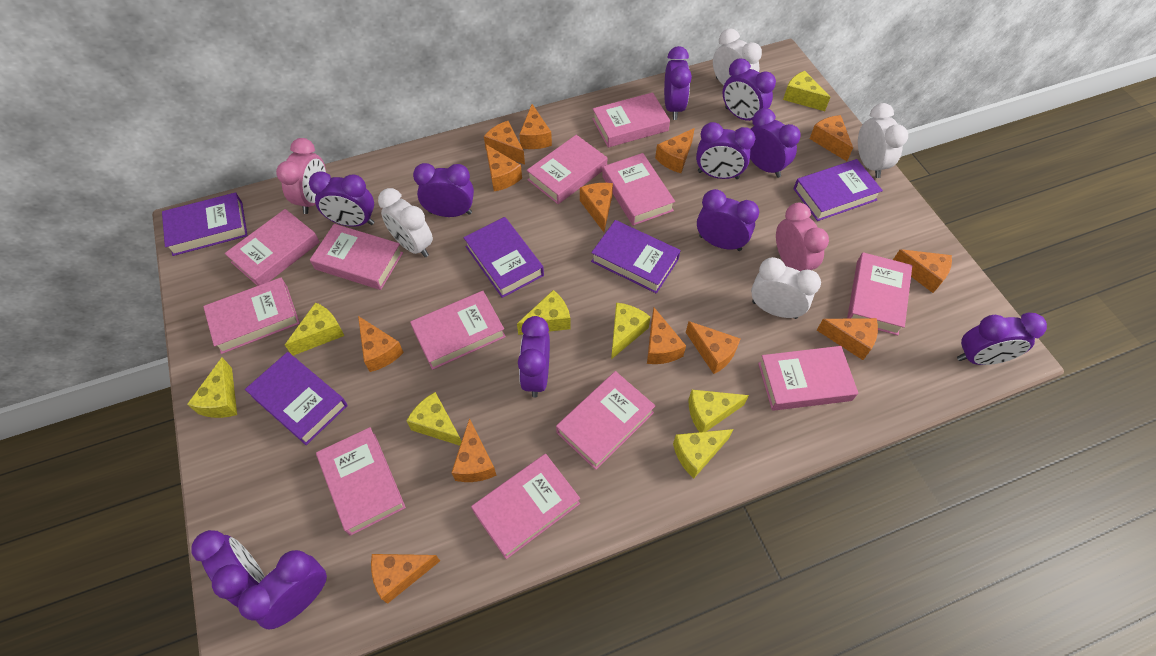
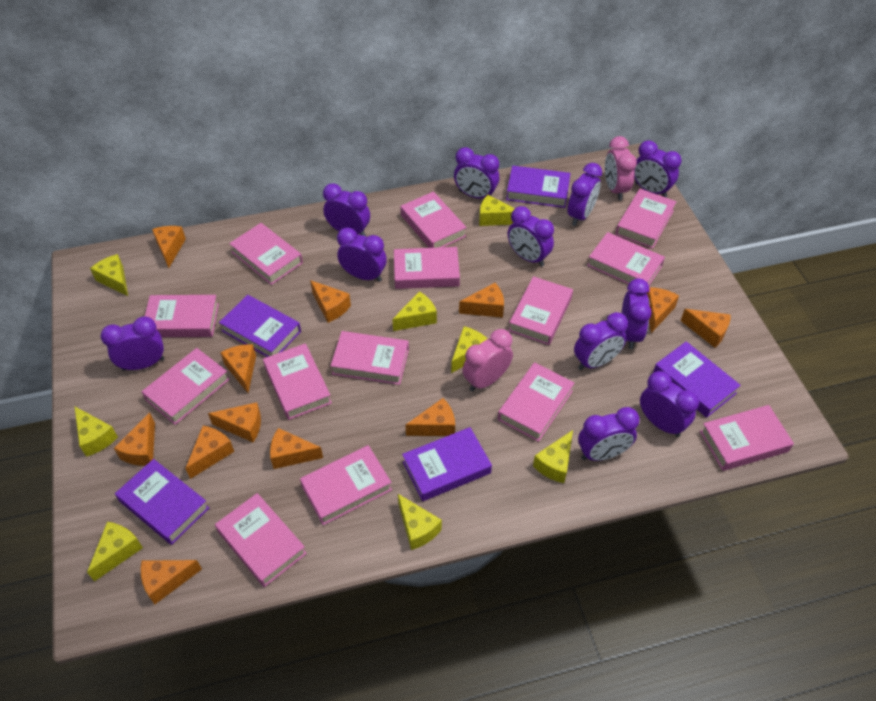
orange cheese: 13 -> 12
pink book: 12 -> 14
white clock: 4 -> 0

